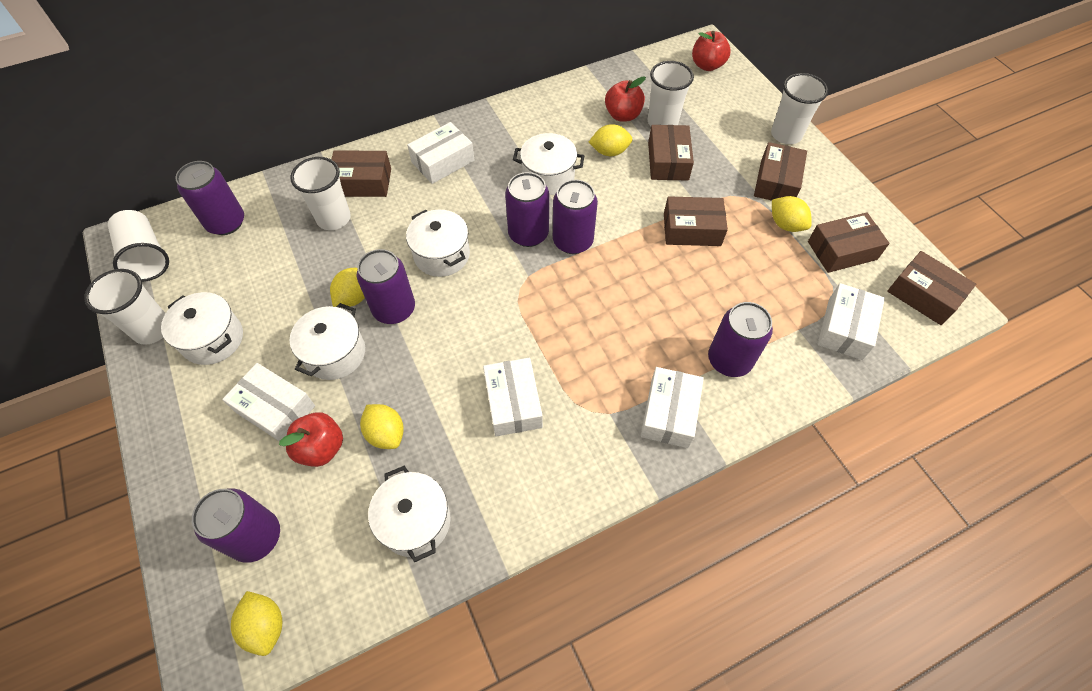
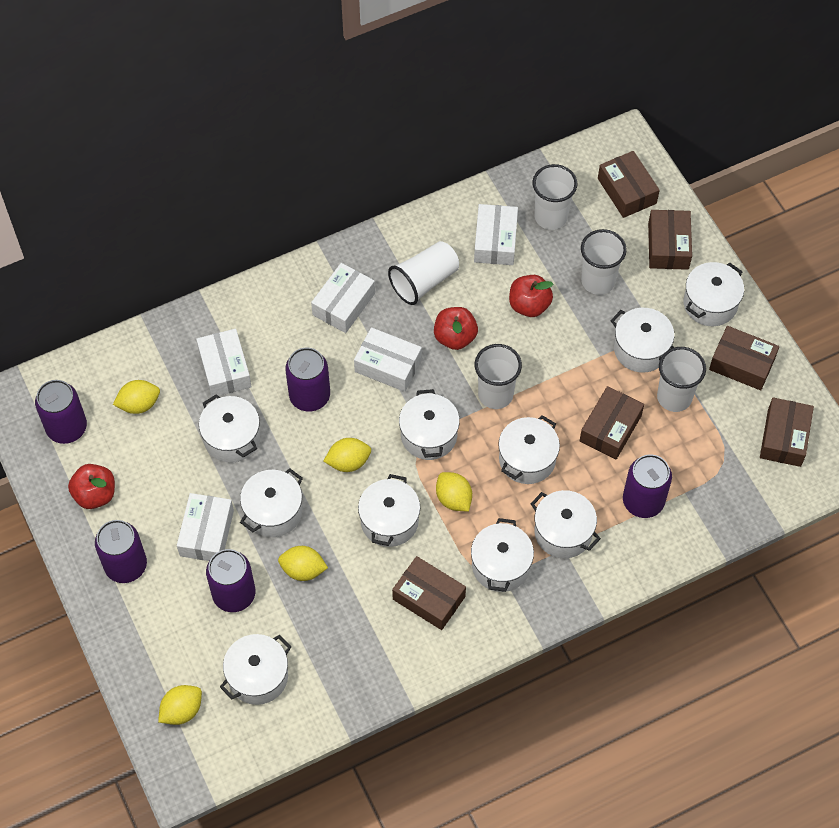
purple can: 6 -> 5
white pot: 5 -> 10

